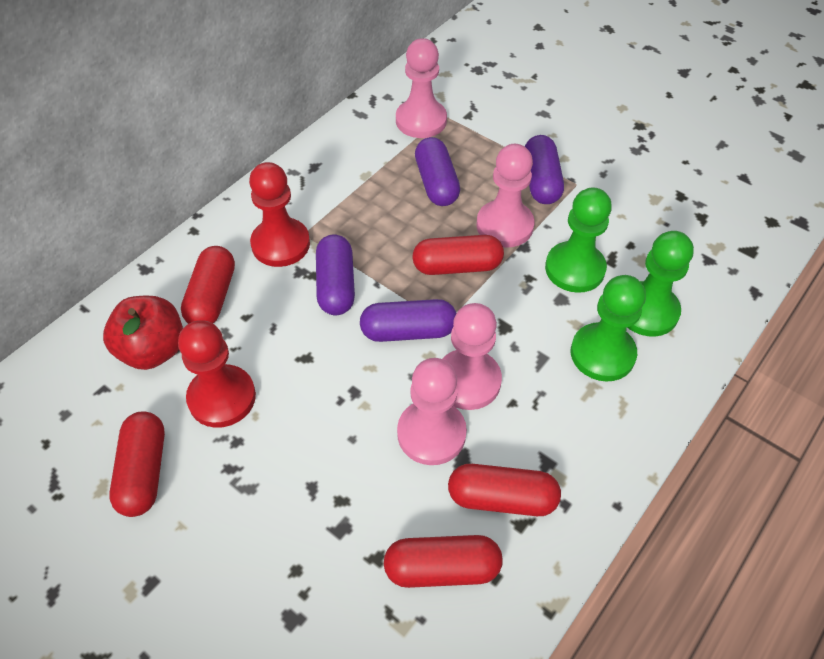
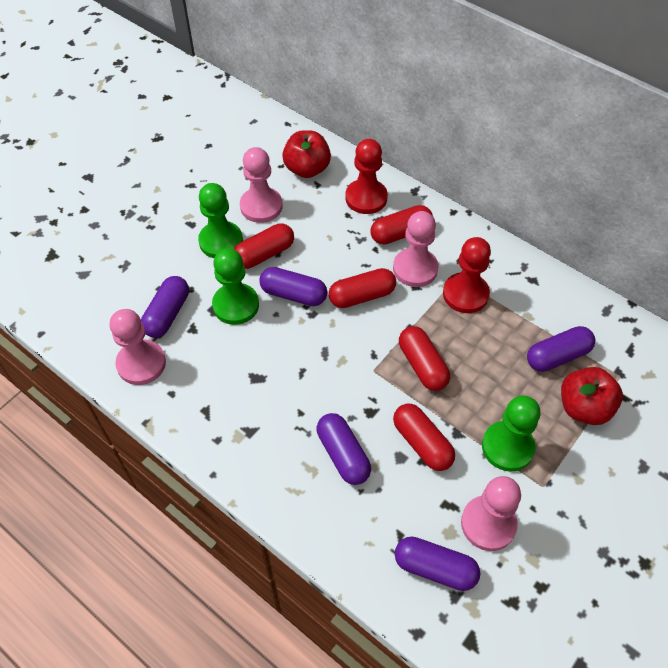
purple capsule: 4 -> 5
red apple: 1 -> 2

